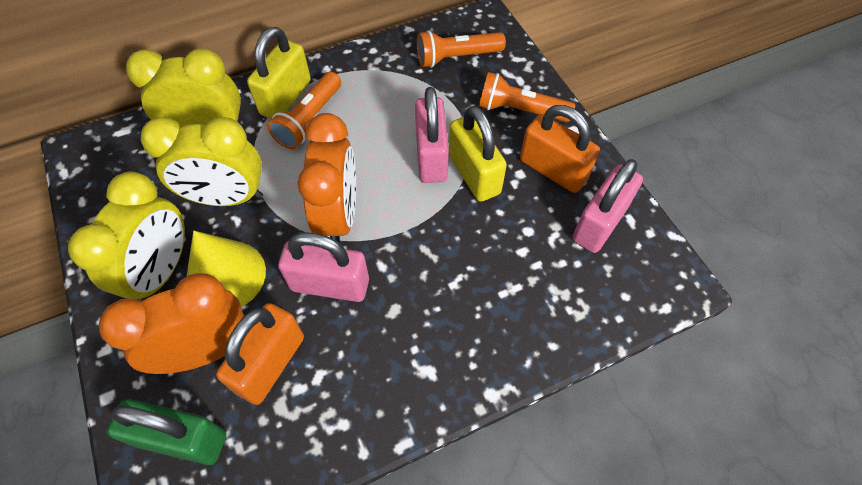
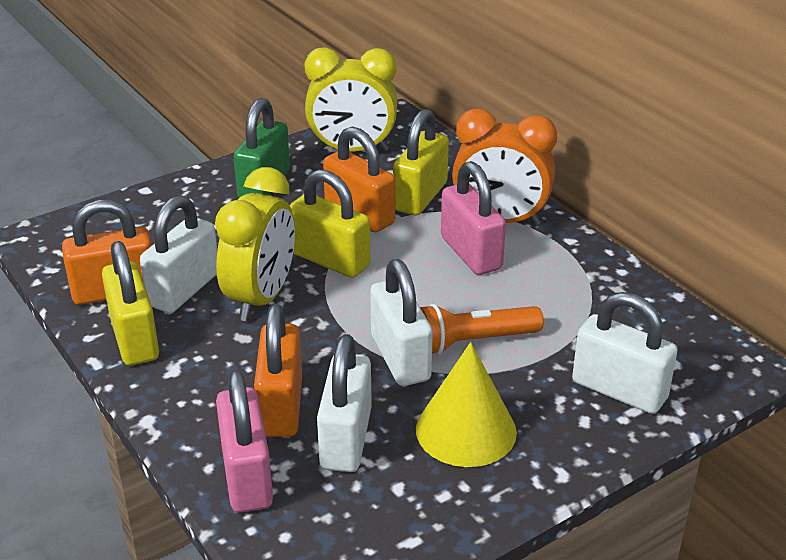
orange clock: 2 -> 1
orange flashlight: 3 -> 1
orange padlock: 2 -> 3
pink padlock: 3 -> 2
white padlock: 0 -> 4
yellow clock: 3 -> 2
yellow padlock: 2 -> 3

